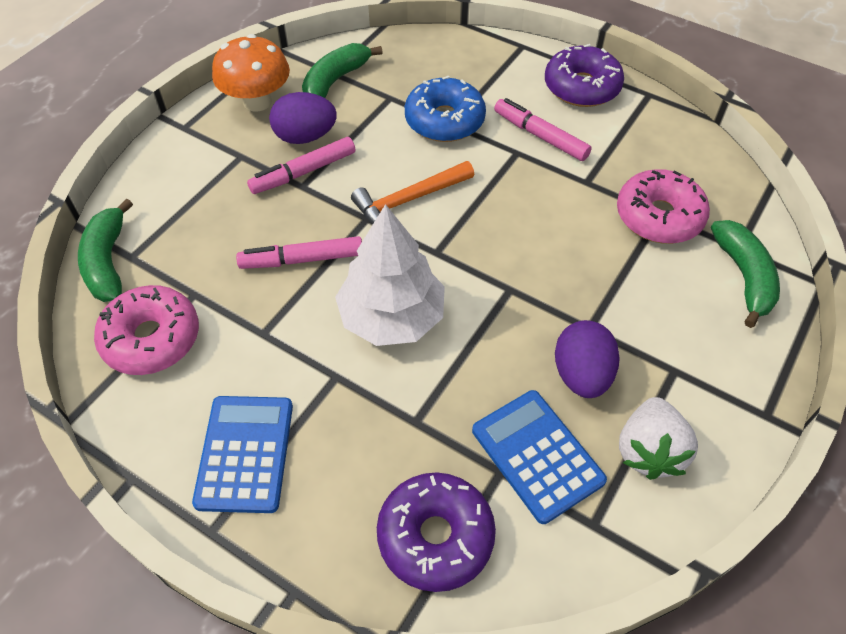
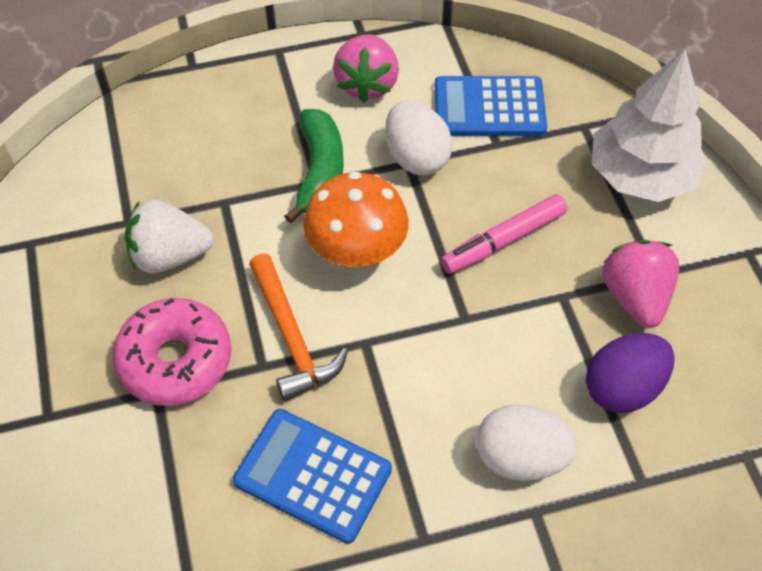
blue donut: 1 -> 0
green banana: 3 -> 1
pink donut: 2 -> 1
pink marker: 3 -> 1
pink strawberry: 0 -> 2
purple donut: 2 -> 0
purple egg: 2 -> 1
white egg: 0 -> 2

